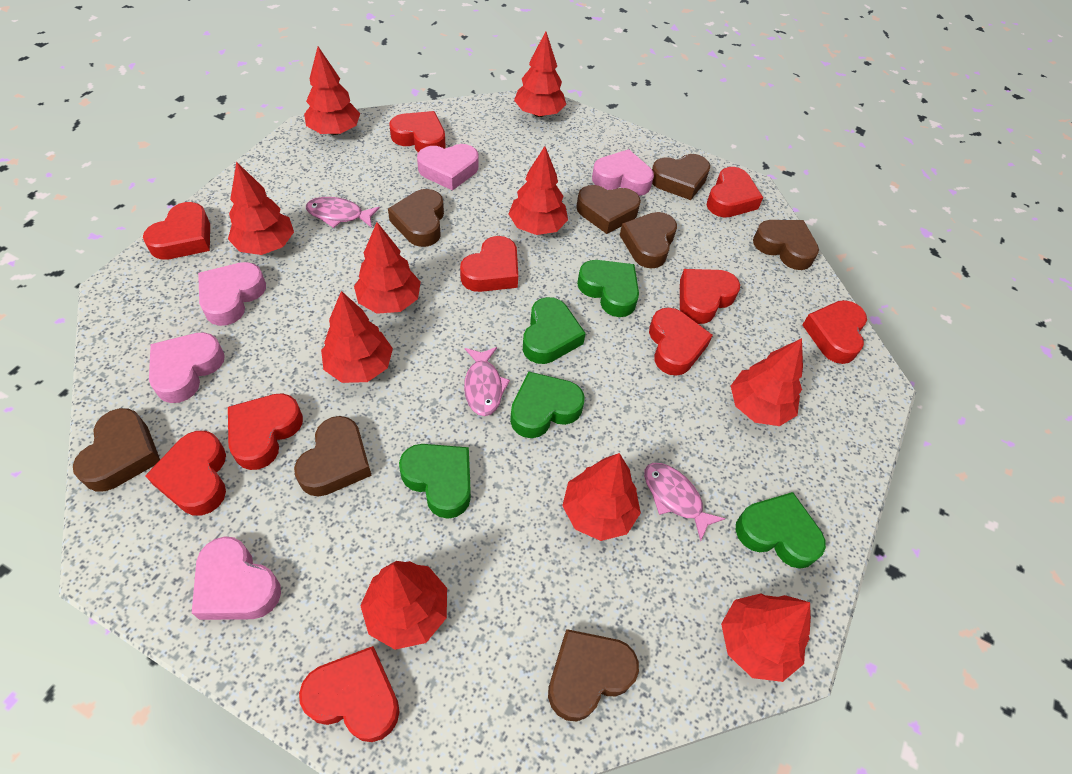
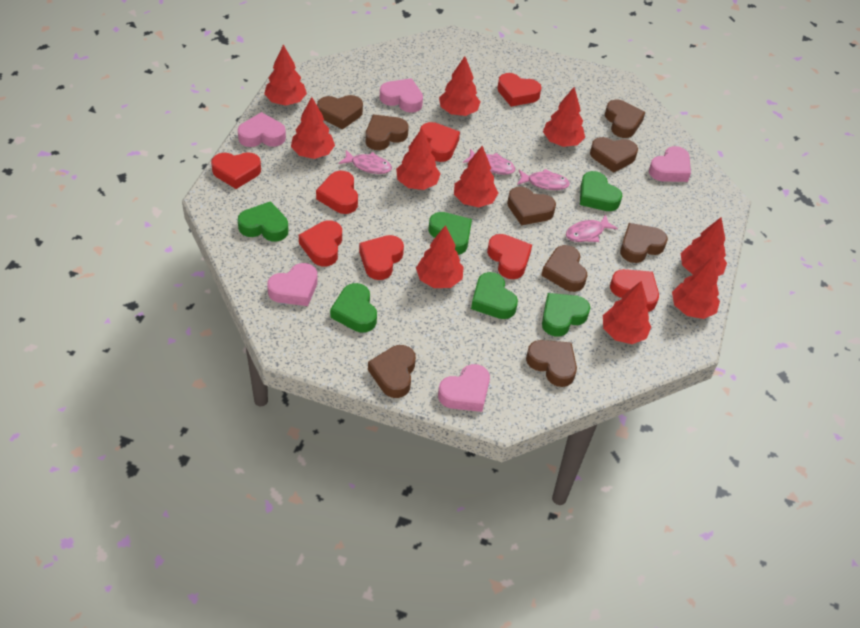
brown heart: 8 -> 9
green heart: 5 -> 6
pink fish: 3 -> 4
red heart: 10 -> 8

